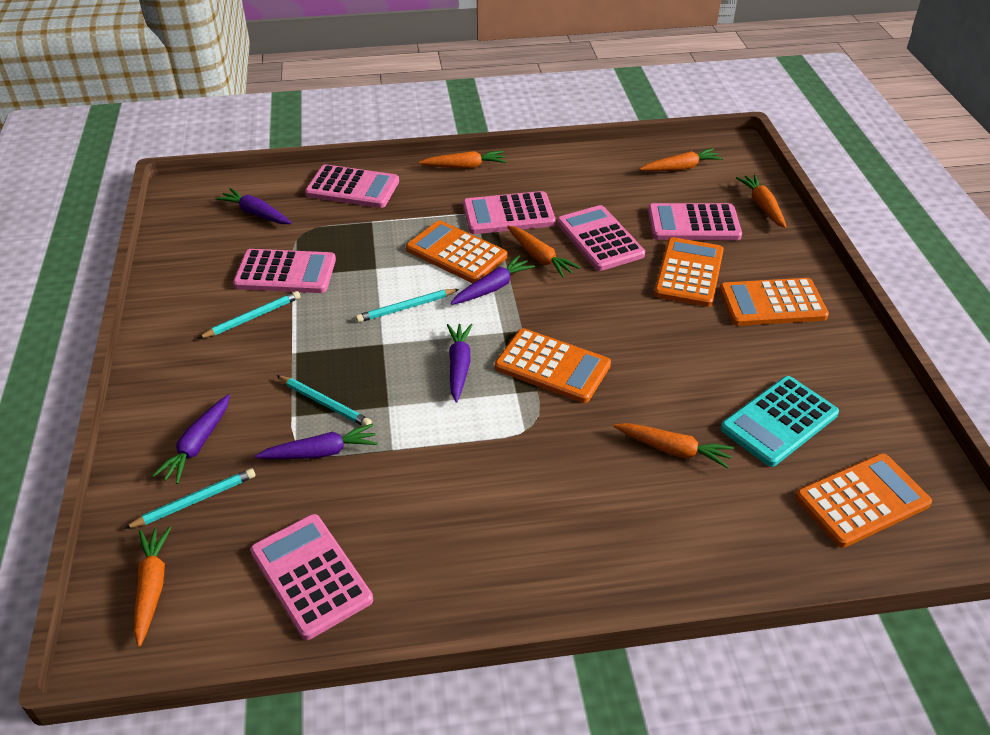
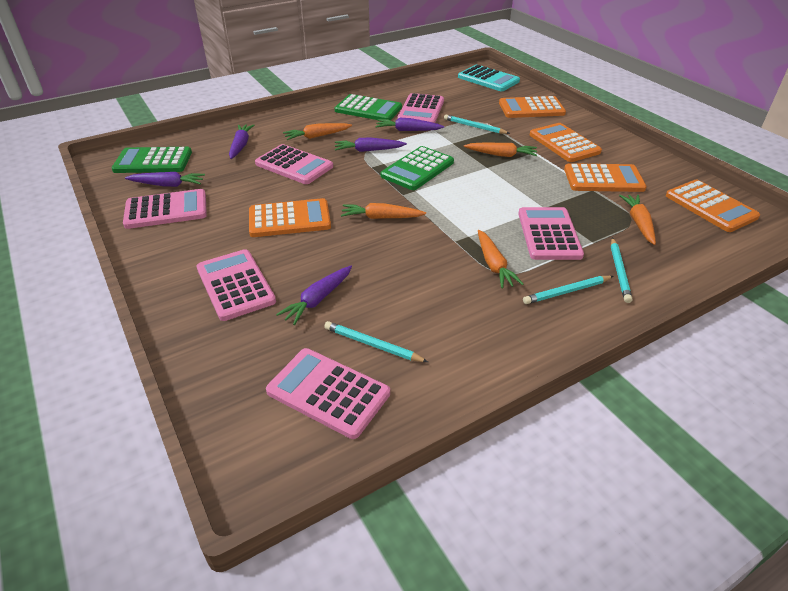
green calculator: 0 -> 3
orange carrot: 6 -> 5

